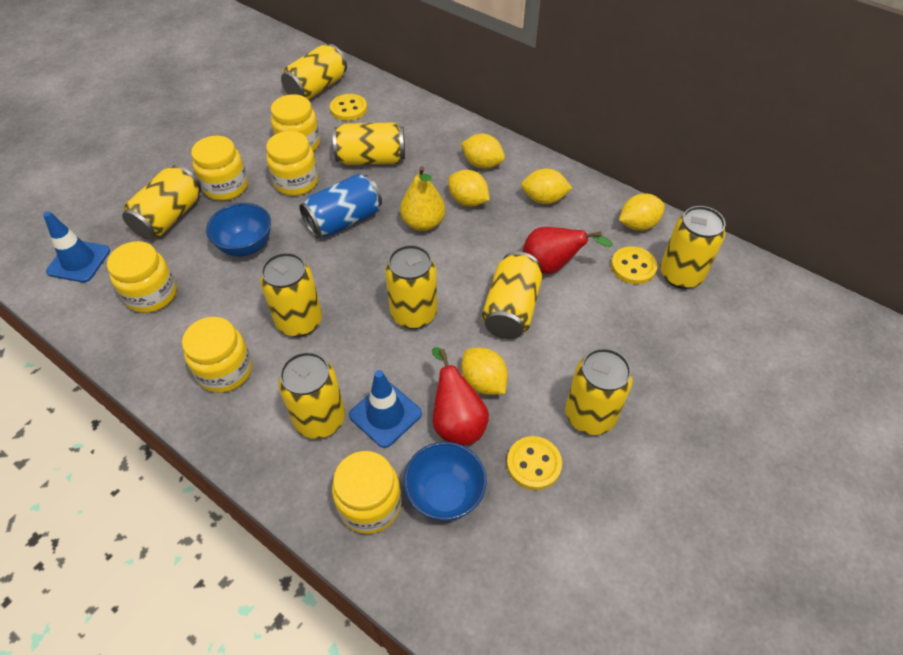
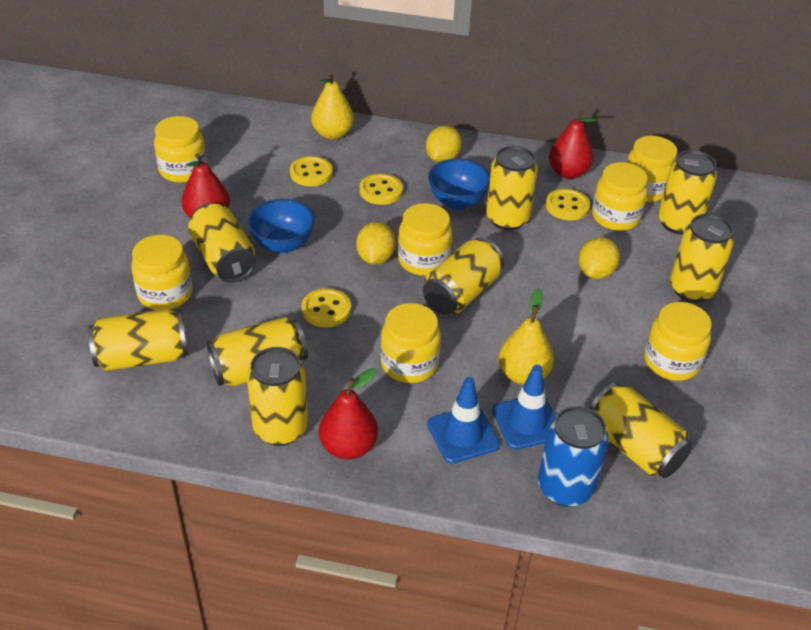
red pear: 2 -> 3
yellow button: 3 -> 4
yellow jar: 6 -> 7
yellow lemon: 5 -> 3
yellow pear: 1 -> 2

